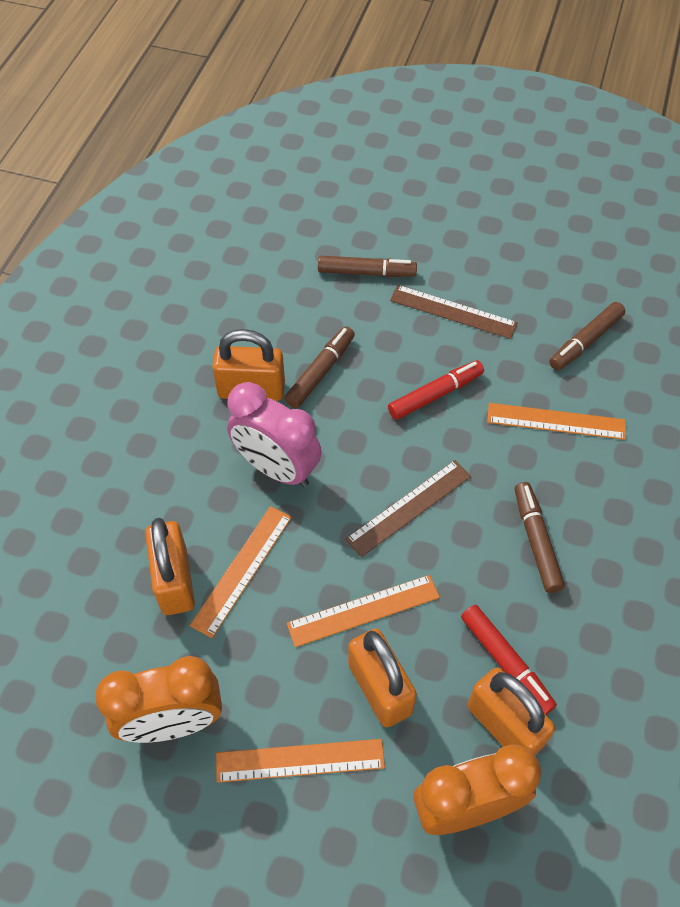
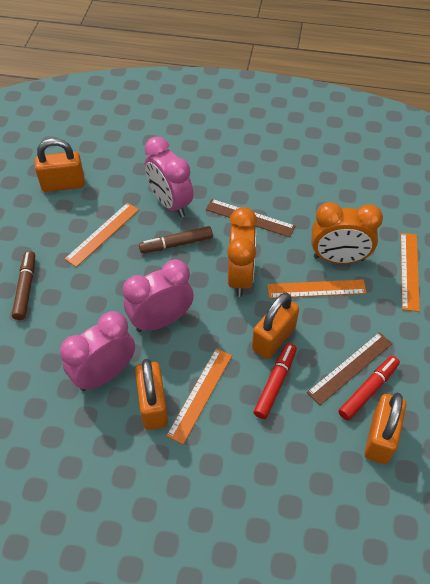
brown marker: 4 -> 2
pink clock: 1 -> 3

